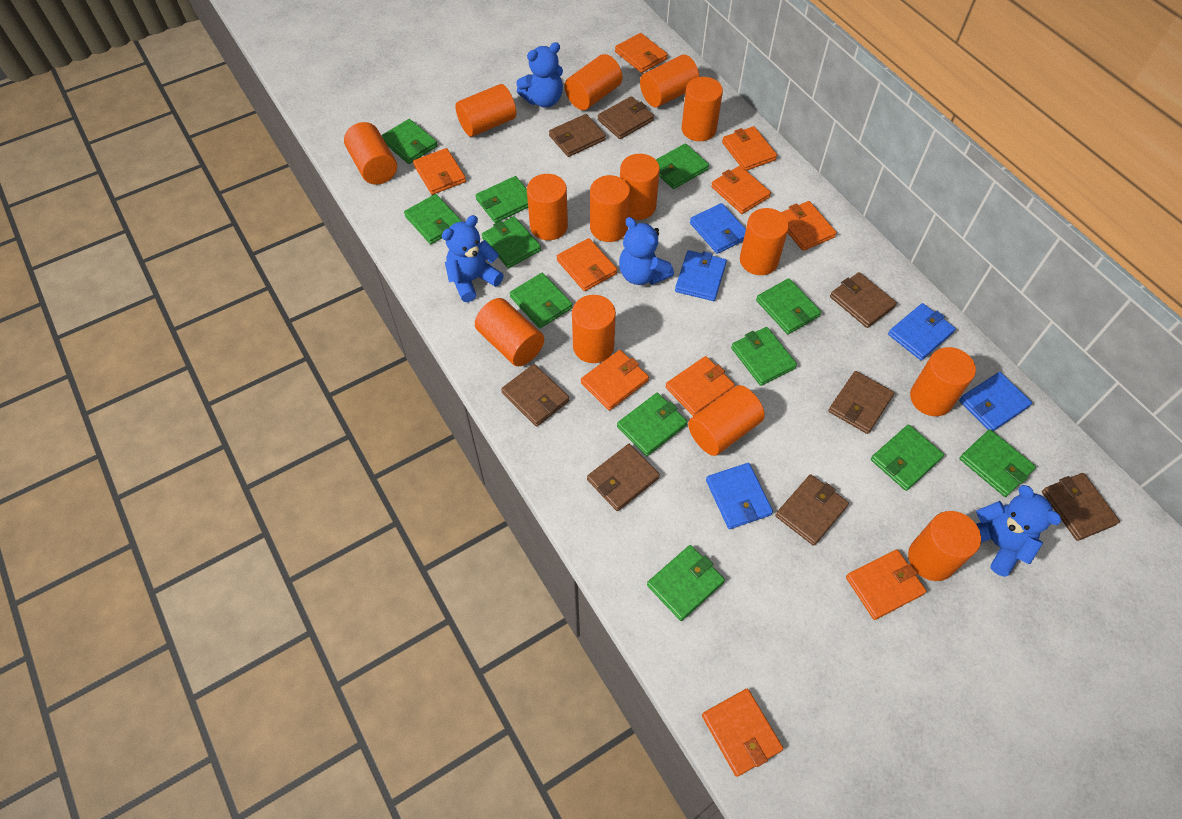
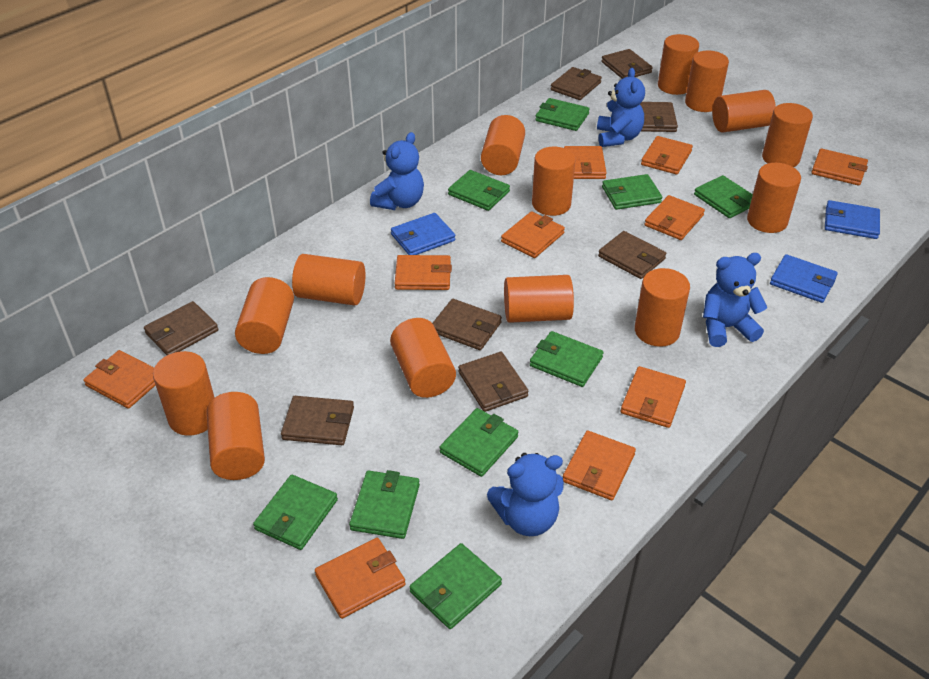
blue wallet: 5 -> 3
green wallet: 12 -> 9

